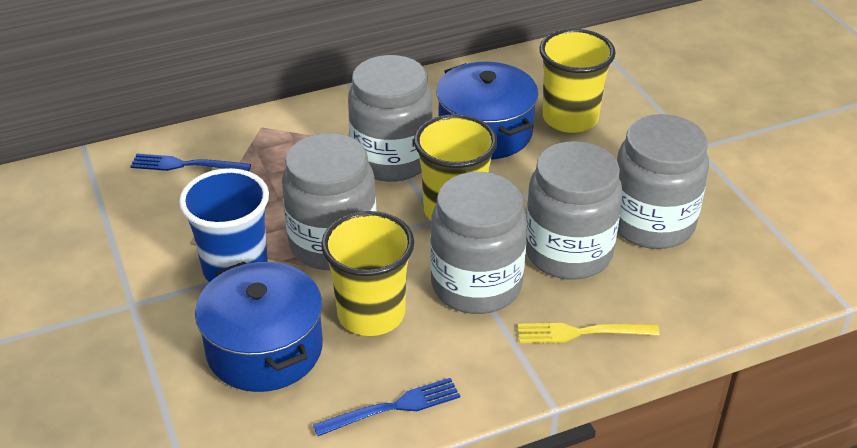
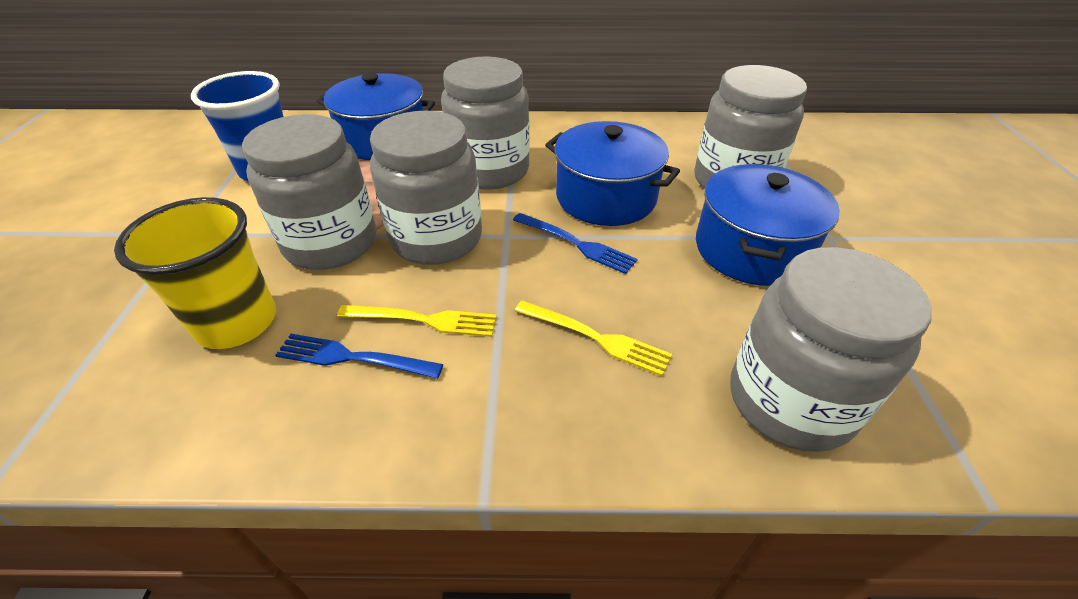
blue pot: 2 -> 3
yellow cup: 3 -> 1
yellow fork: 1 -> 2

